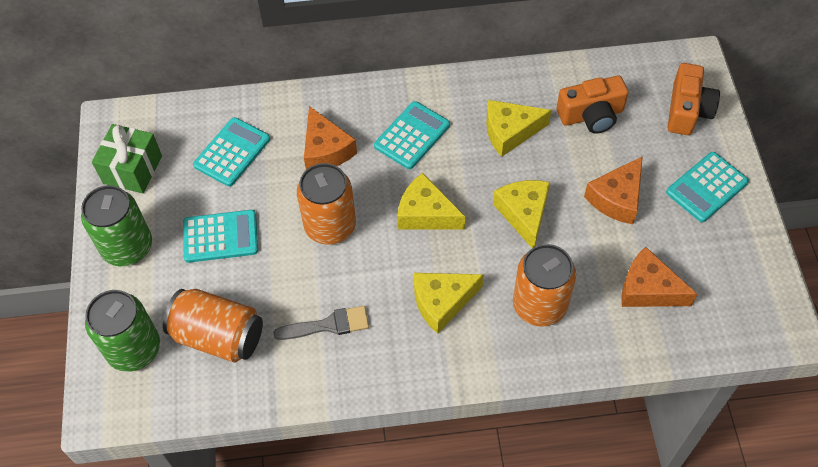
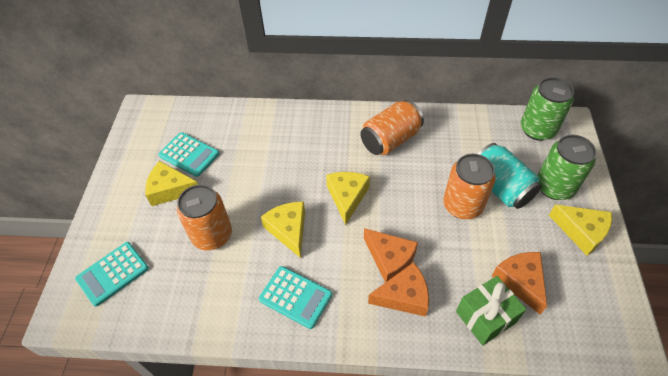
grey brush: 1 -> 0
orange camera: 2 -> 0
turquoise calculator: 4 -> 3
turquoise can: 0 -> 1

